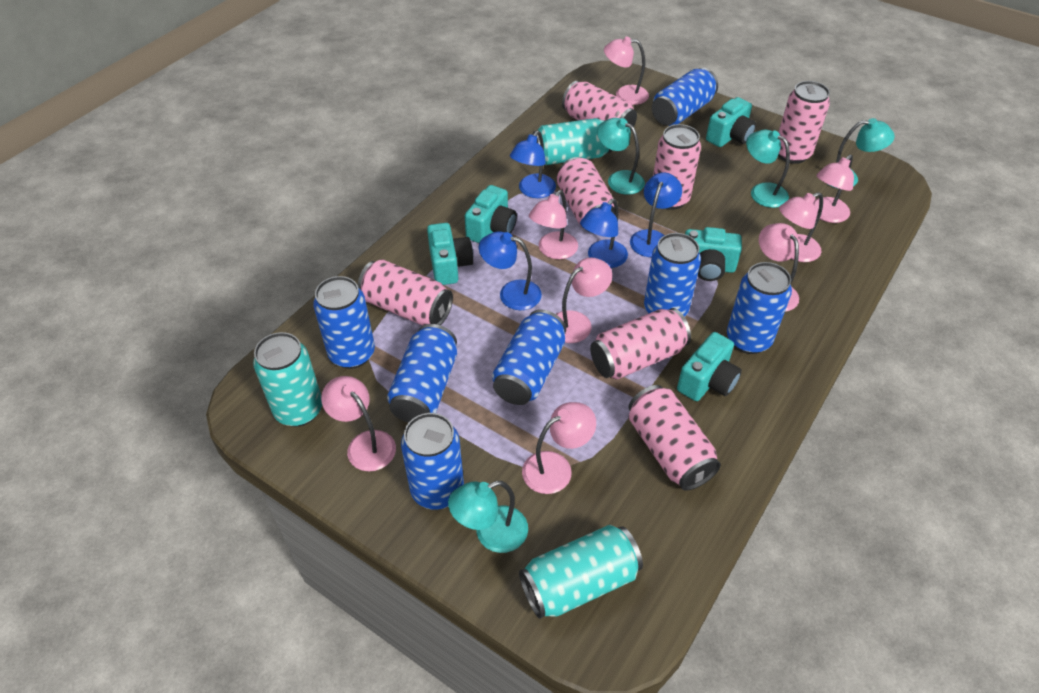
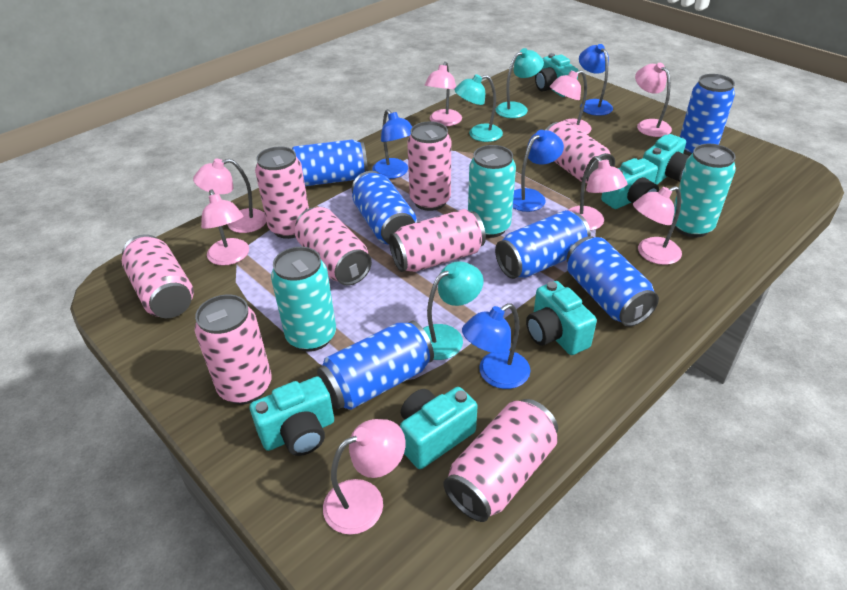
blue can: 7 -> 6
pink can: 7 -> 8
turquoise camera: 5 -> 6
turquoise lamp: 4 -> 3

